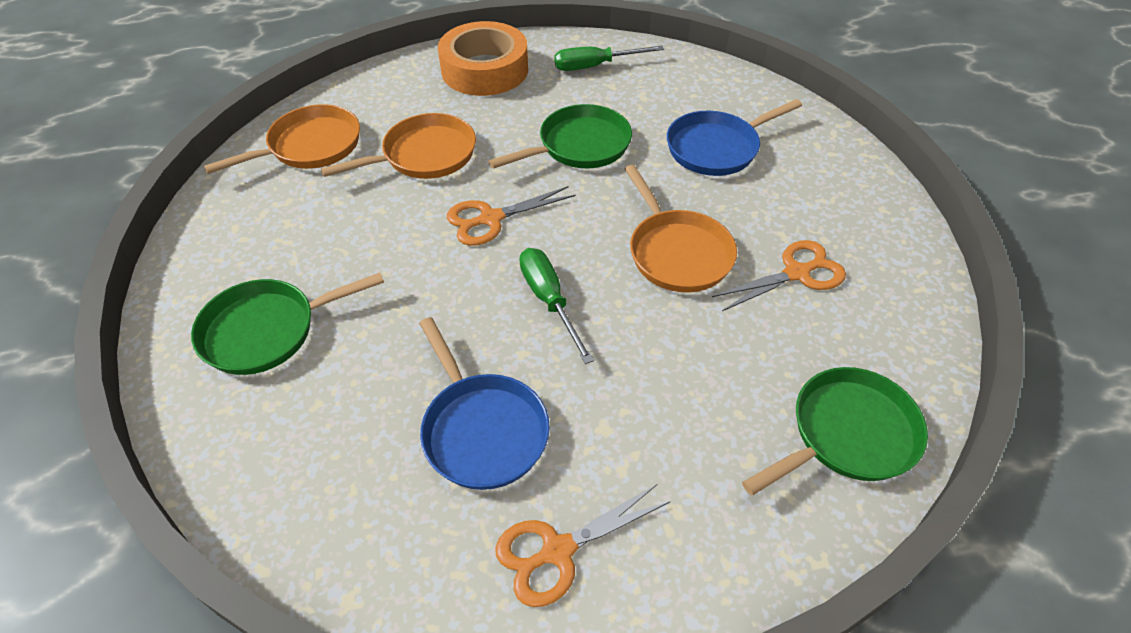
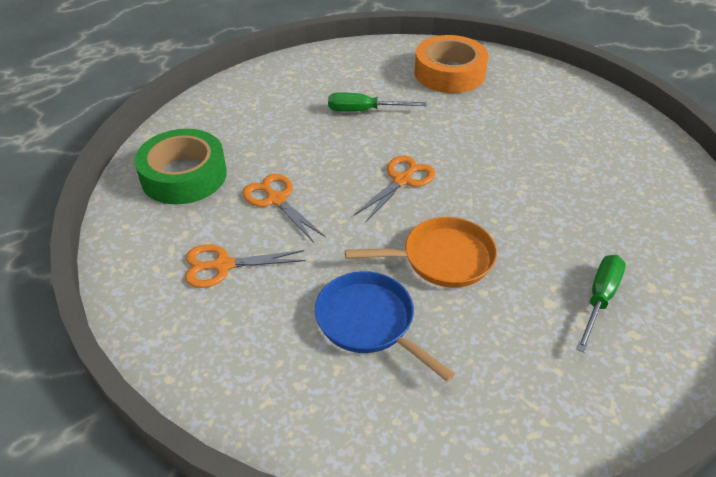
blue pan: 2 -> 1
green pan: 3 -> 0
green tape: 0 -> 1
orange pan: 3 -> 1

